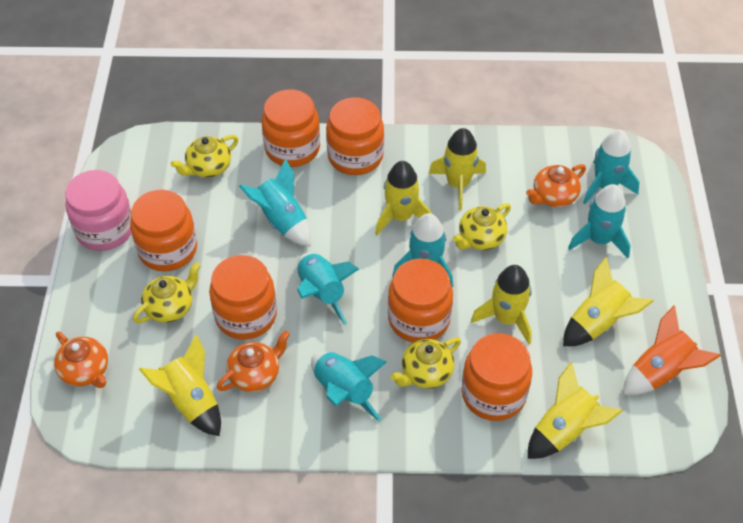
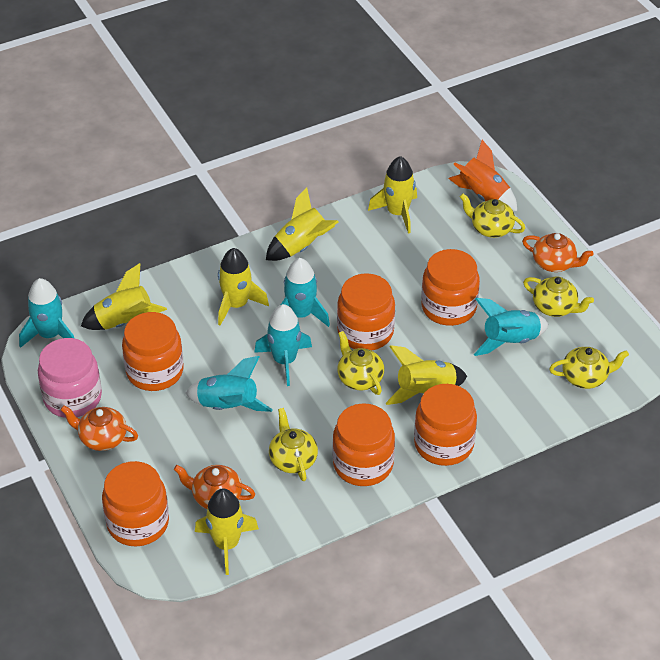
turquoise rocket: 6 -> 5
yellow teapot: 4 -> 5

